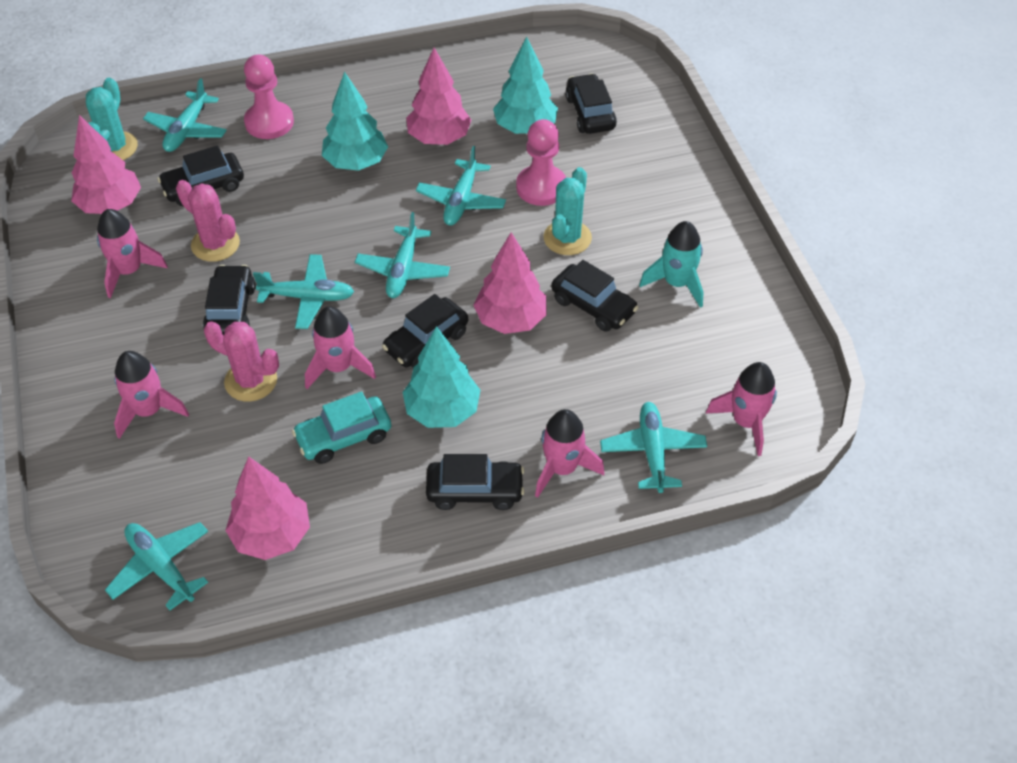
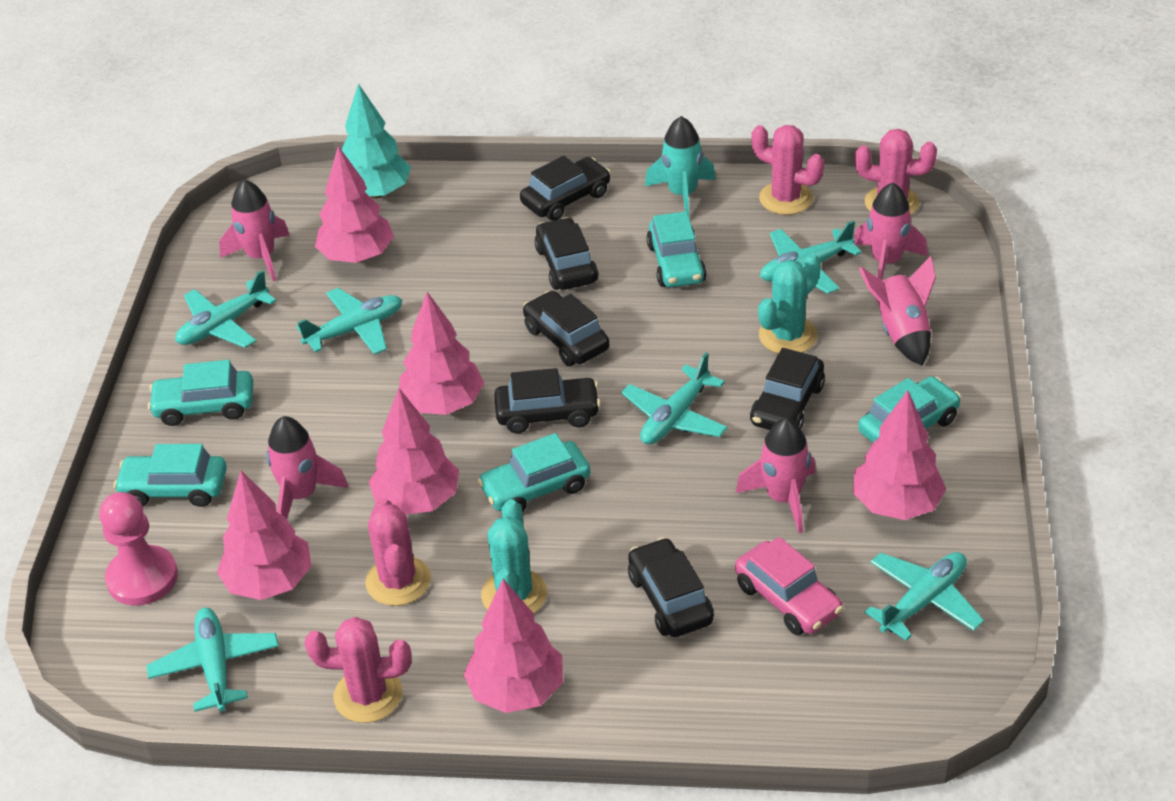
pink cactus: 2 -> 4
pink car: 0 -> 1
pink pawn: 2 -> 1
pink tree: 4 -> 6
turquoise car: 1 -> 5
turquoise tree: 3 -> 1

